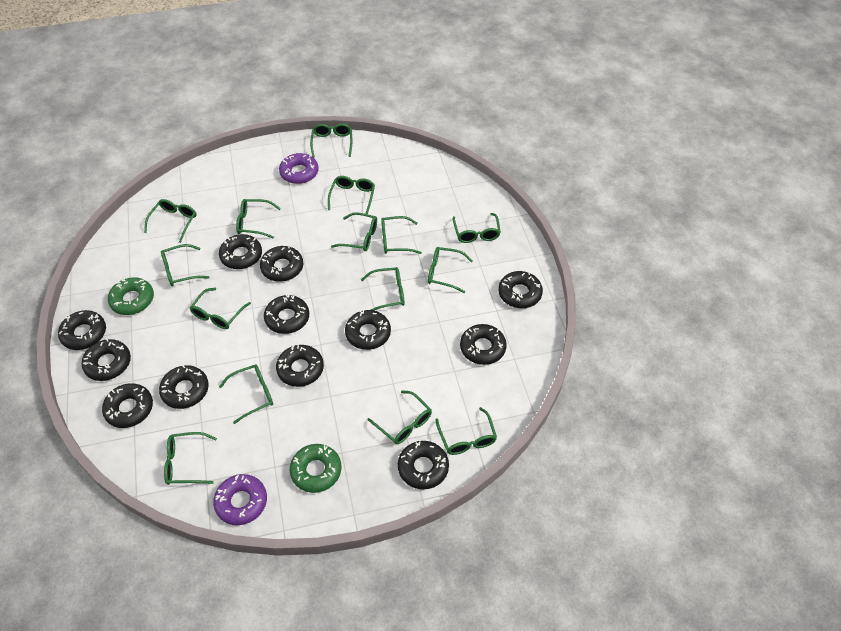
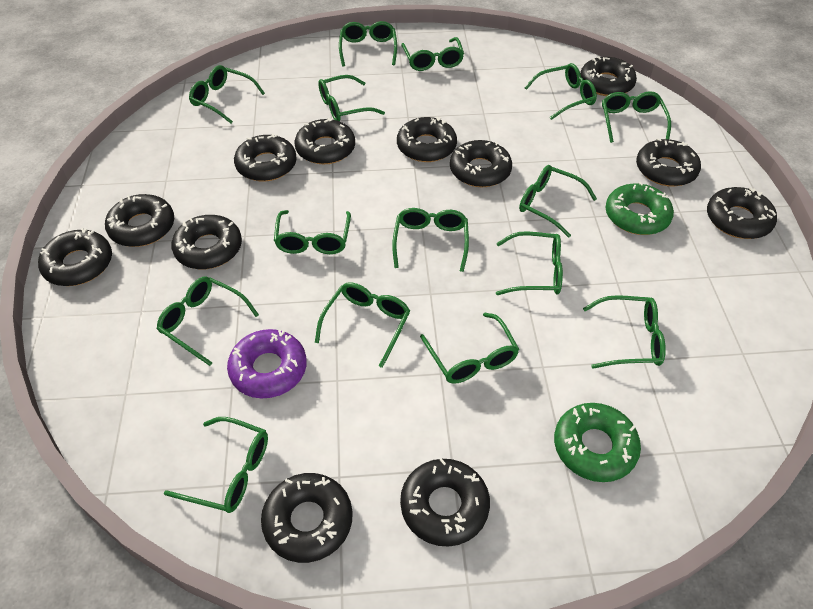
purple donut: 2 -> 1

